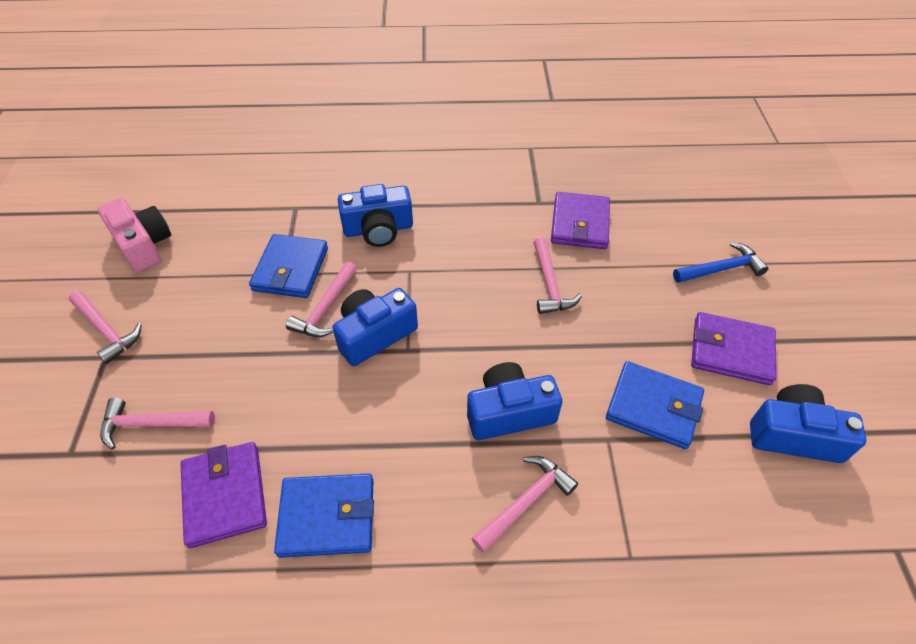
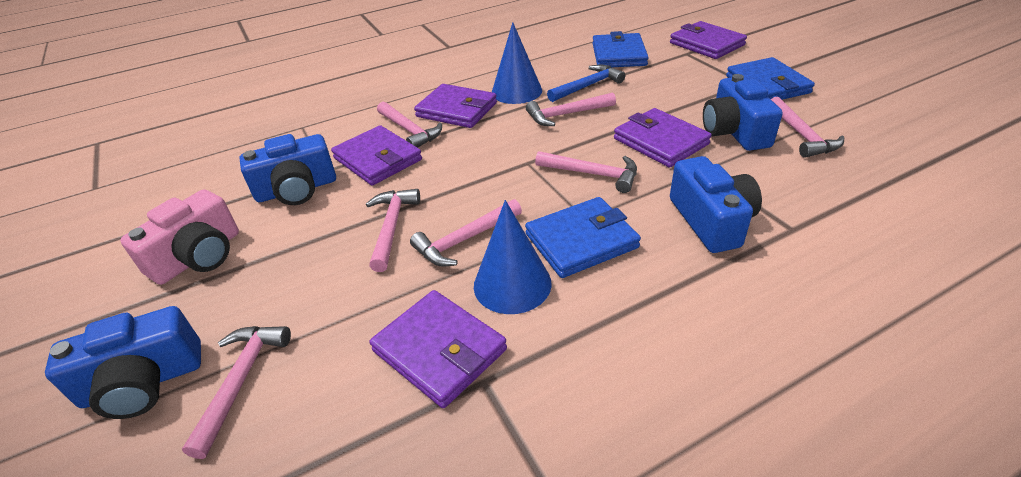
blue cone: 0 -> 2
pink hammer: 5 -> 7
purple wallet: 3 -> 5

